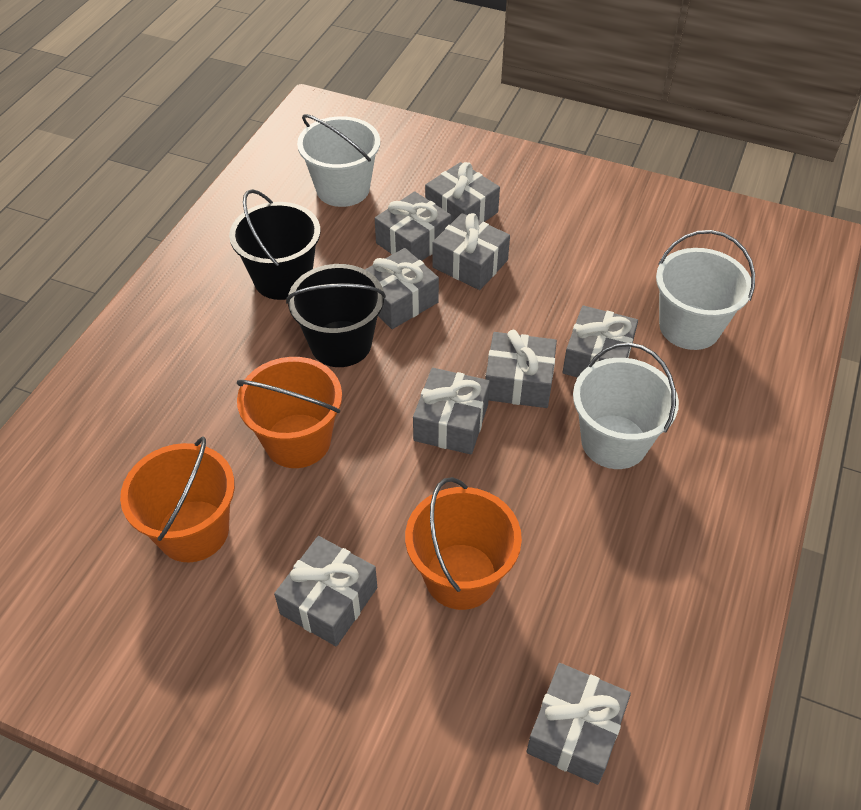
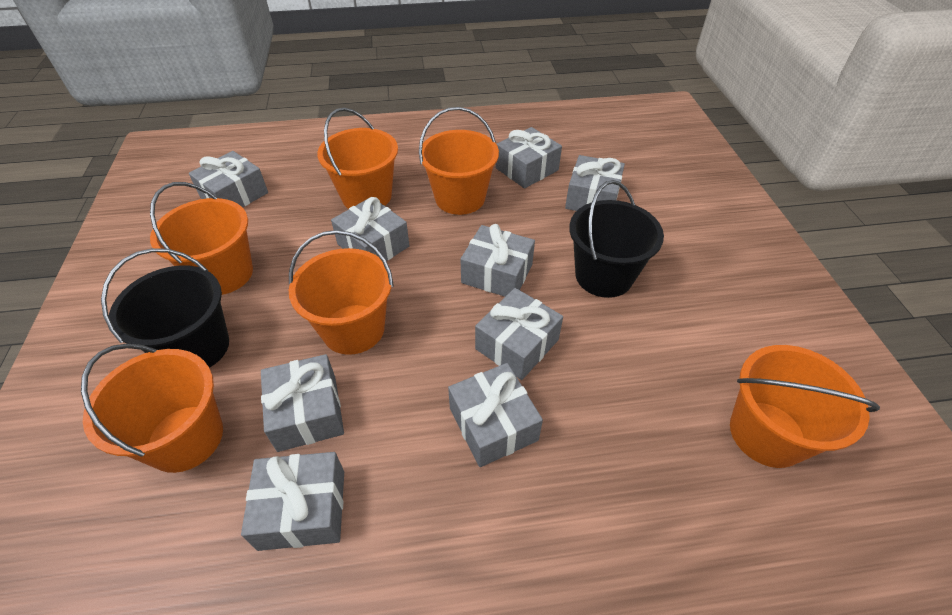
orange bucket: 3 -> 6
white bucket: 3 -> 0

